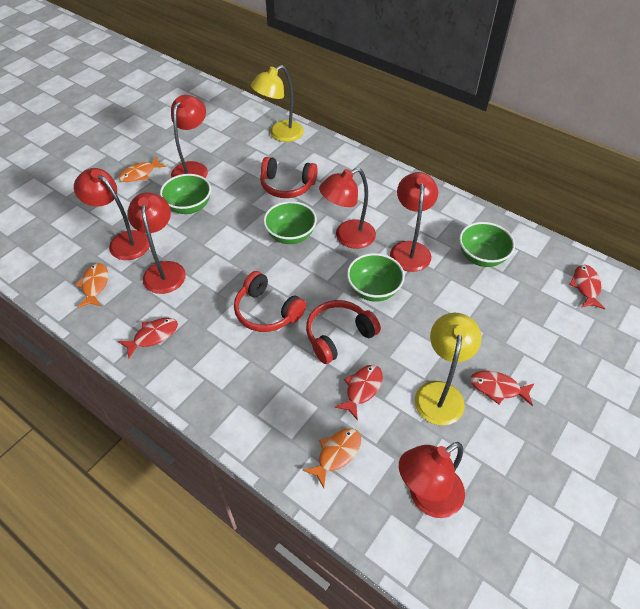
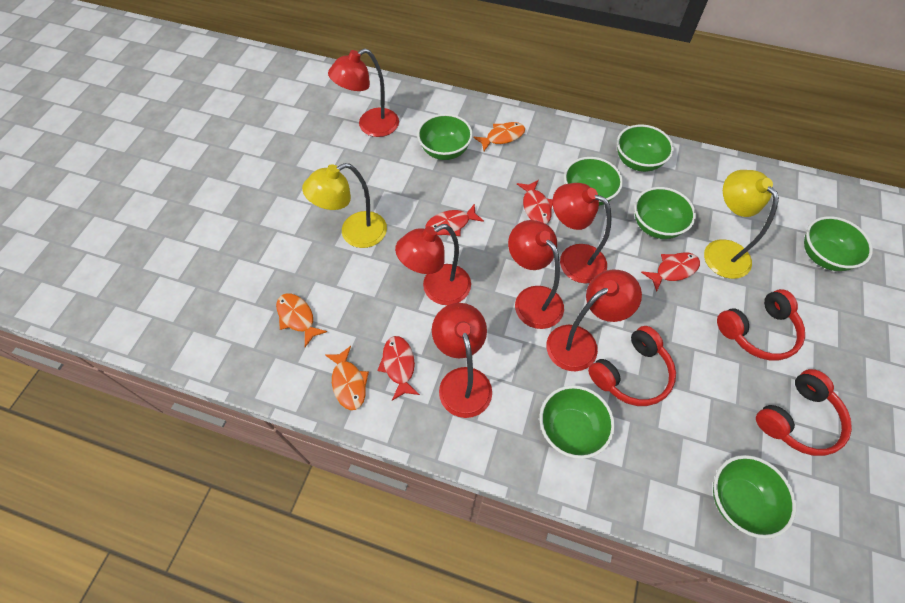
green bowl: 4 -> 7

